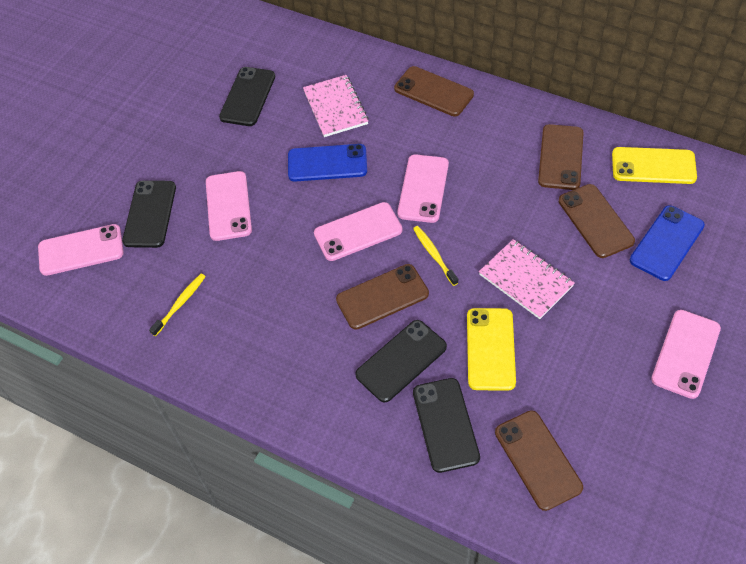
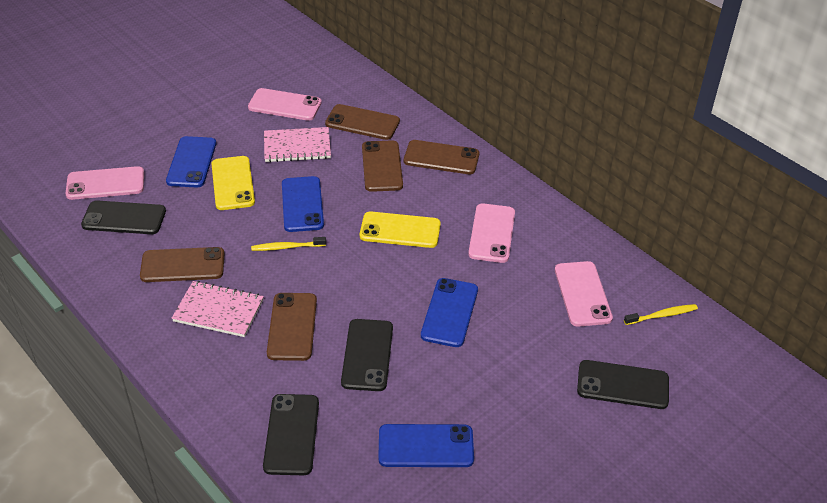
blue phone: 2 -> 4
pink phone: 5 -> 4

